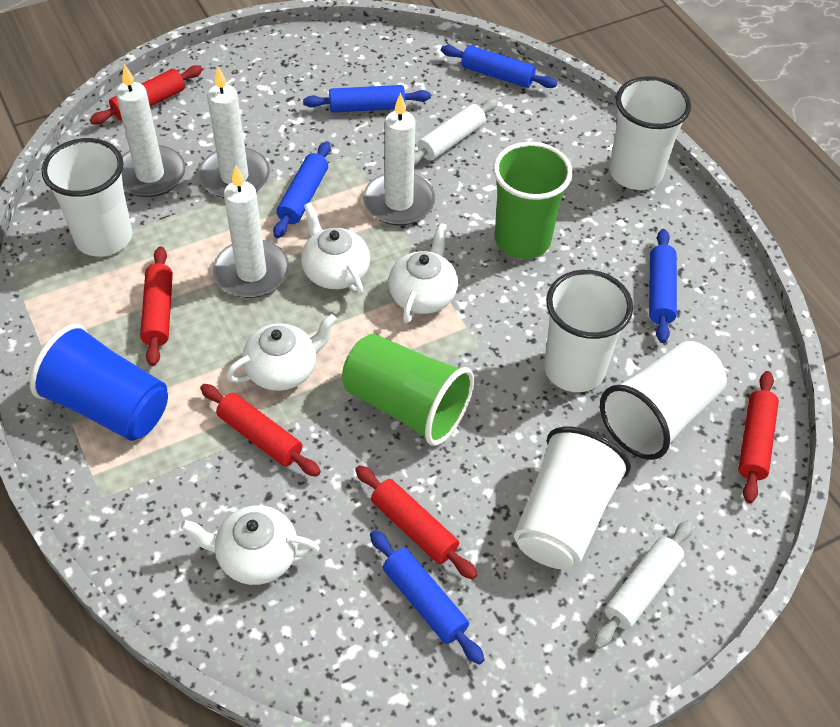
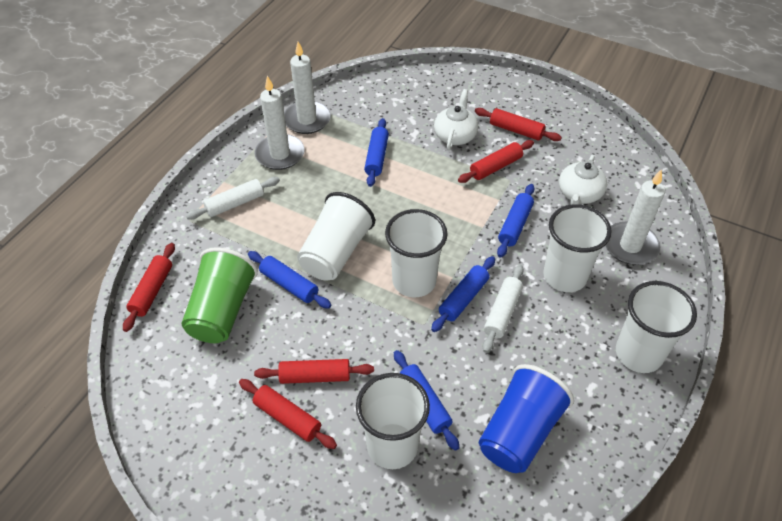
green cup: 2 -> 1
white candle: 4 -> 3
white teapot: 4 -> 2

